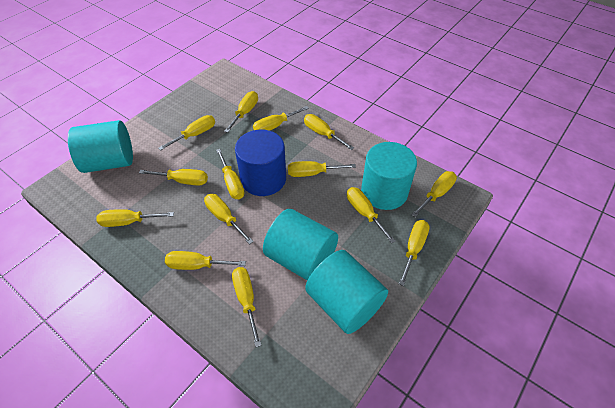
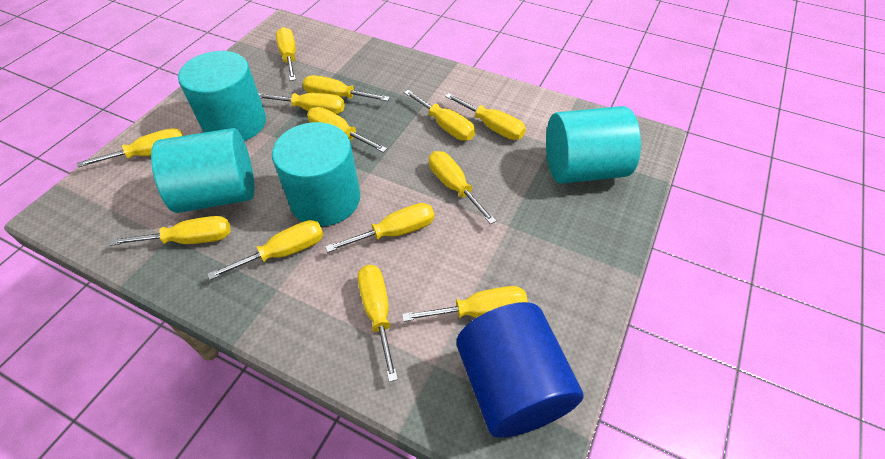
yellow screwdriver: 14 -> 13

